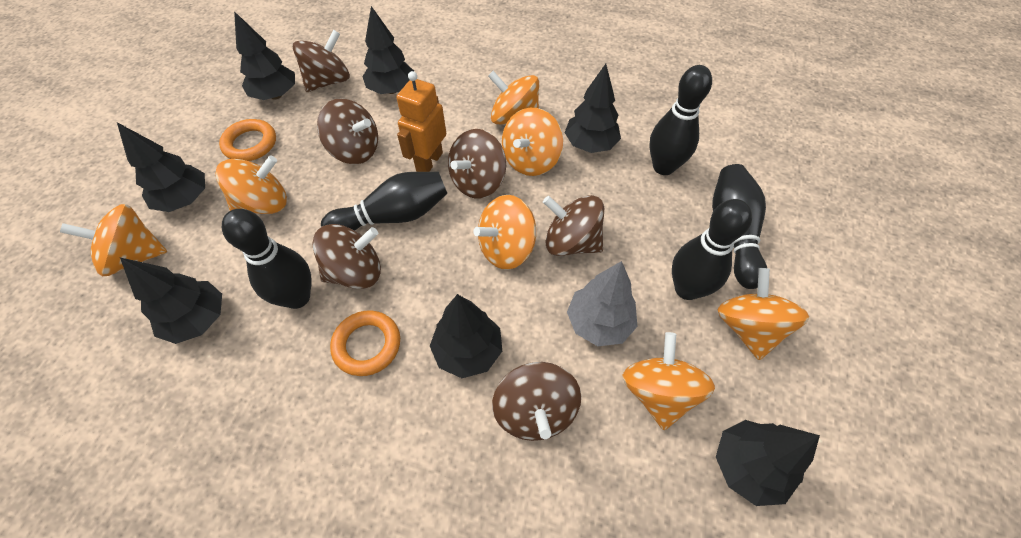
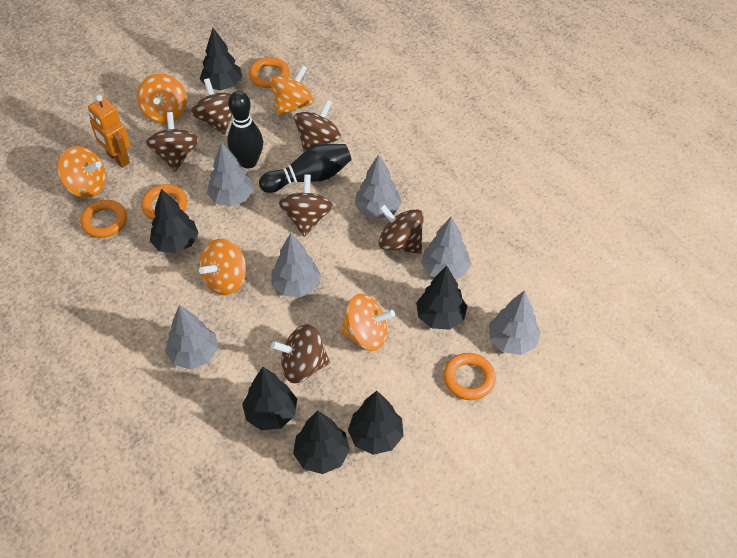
black bowling pin: 5 -> 2
black tree: 7 -> 6
grey tree: 1 -> 6
orange ring: 2 -> 4
orange spinning top: 7 -> 5

